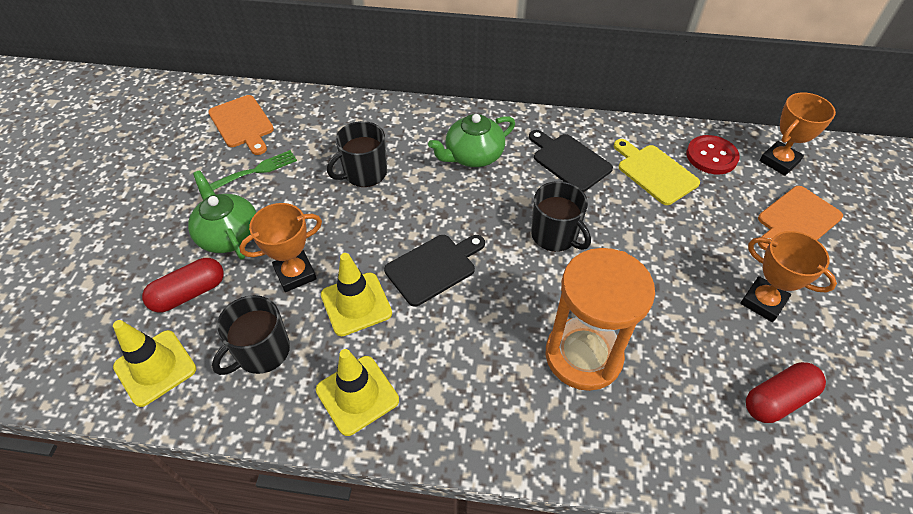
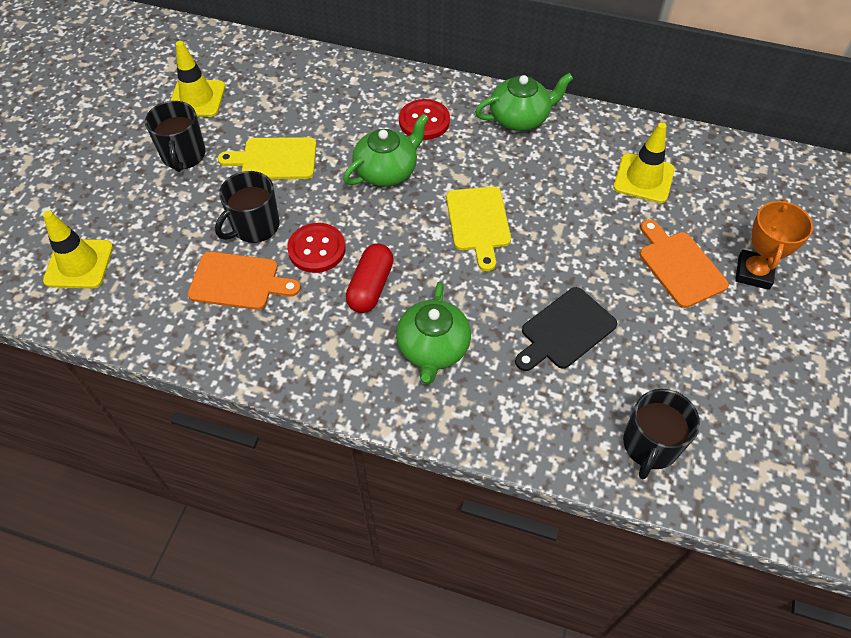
black cutting board: 2 -> 1
green fork: 1 -> 0
green teapot: 2 -> 3
orange hourglass: 1 -> 0
orange trophy: 3 -> 1
red button: 1 -> 2
red capsule: 2 -> 1
yellow cutting board: 1 -> 2

